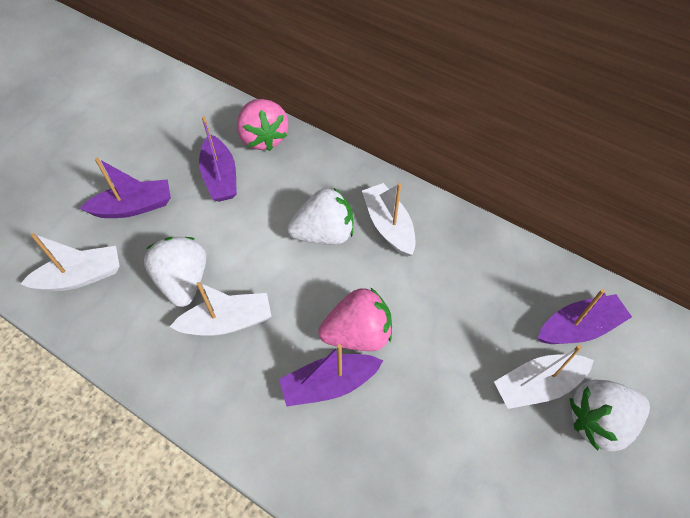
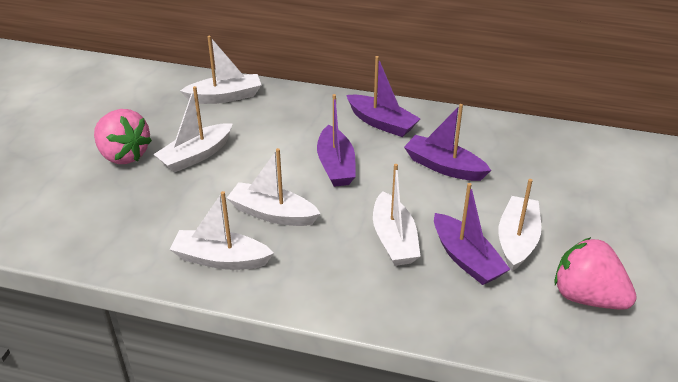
white boat: 4 -> 6
white strawberry: 3 -> 0

